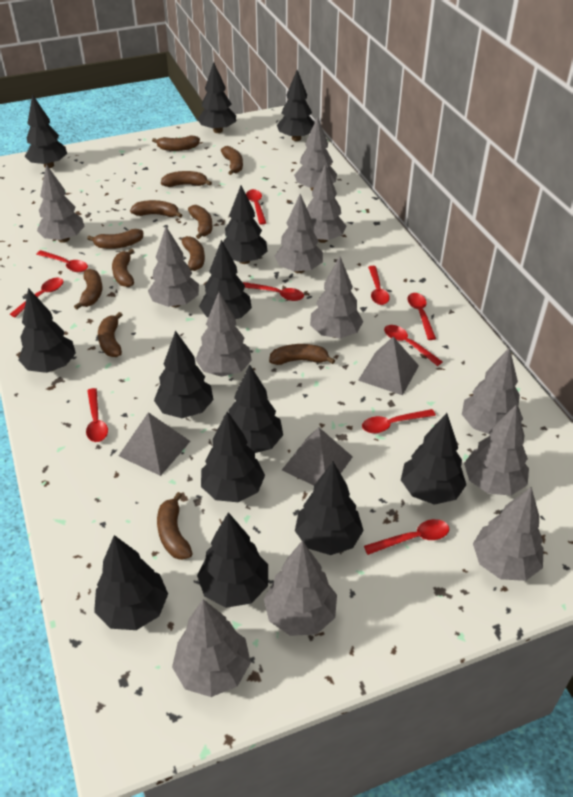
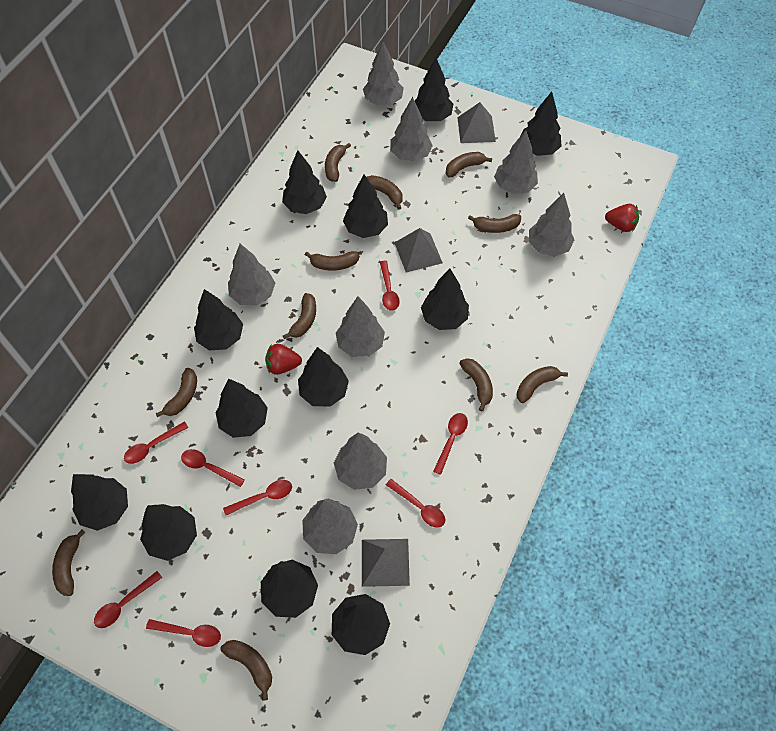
black tree: 13 -> 12
brown banana: 12 -> 11
grey tree: 12 -> 8
red spoon: 10 -> 8
red strawberry: 0 -> 2

